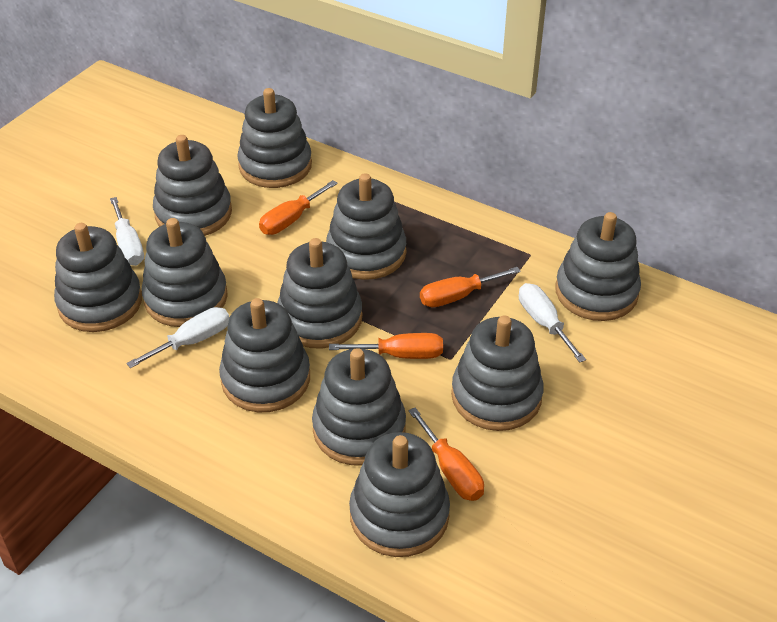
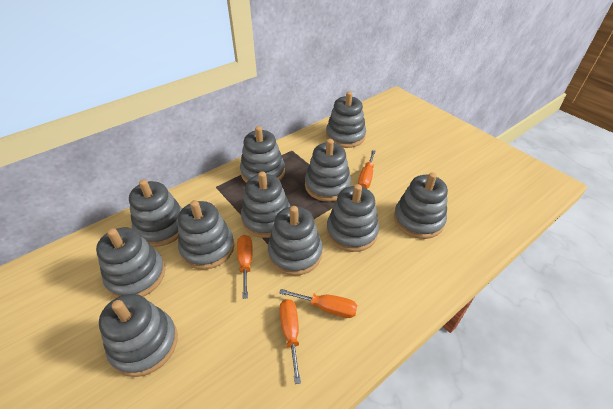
white screwdriver: 3 -> 0

